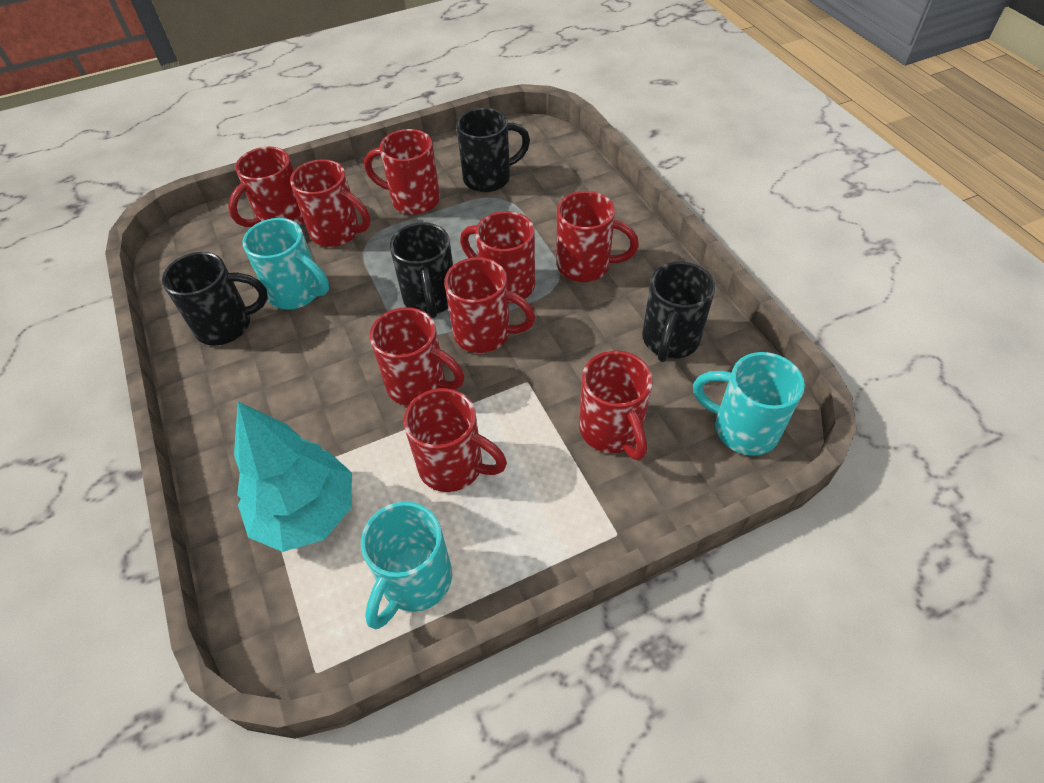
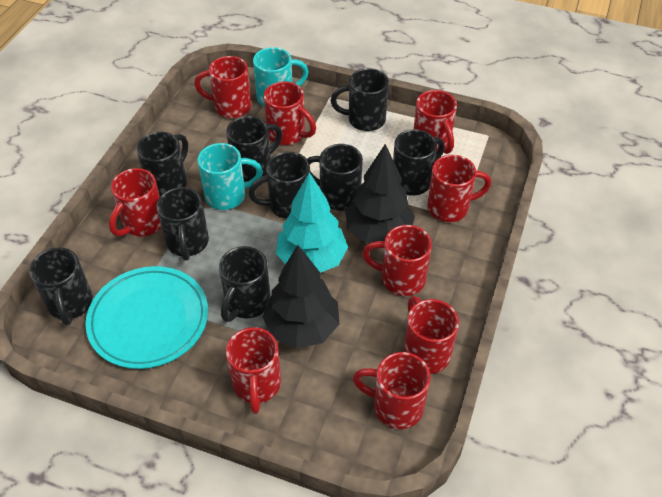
black mug: 4 -> 9
black tree: 0 -> 2
turquoise mug: 3 -> 2
turquoise plate: 0 -> 1

